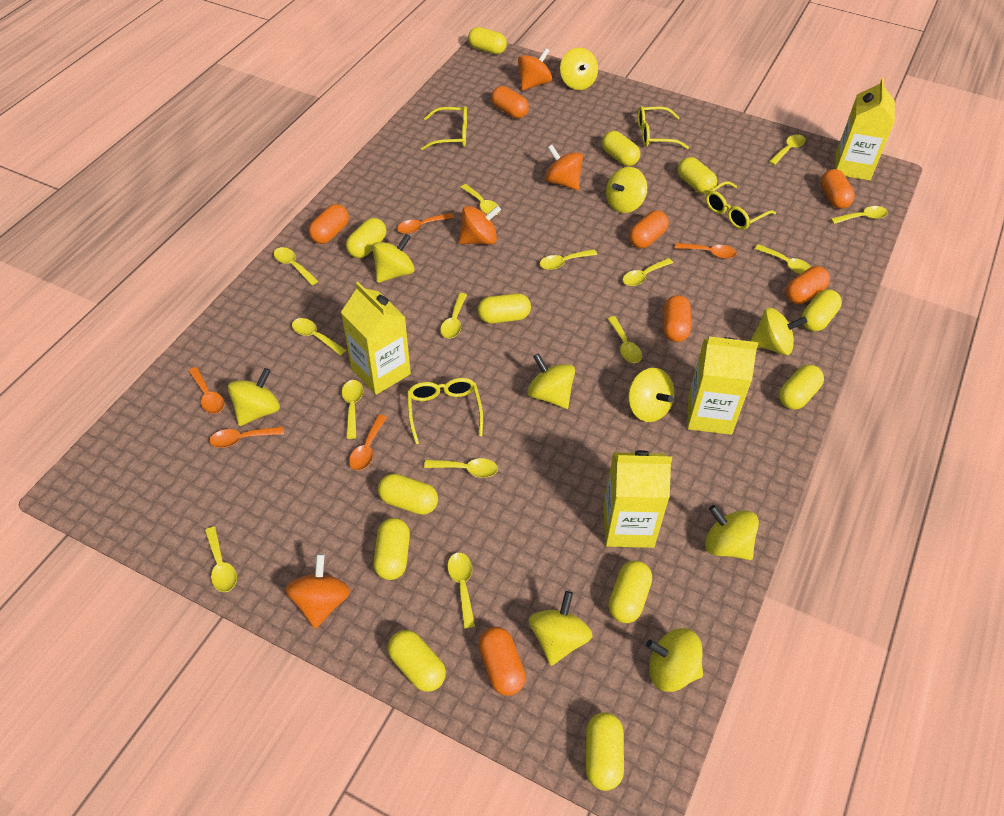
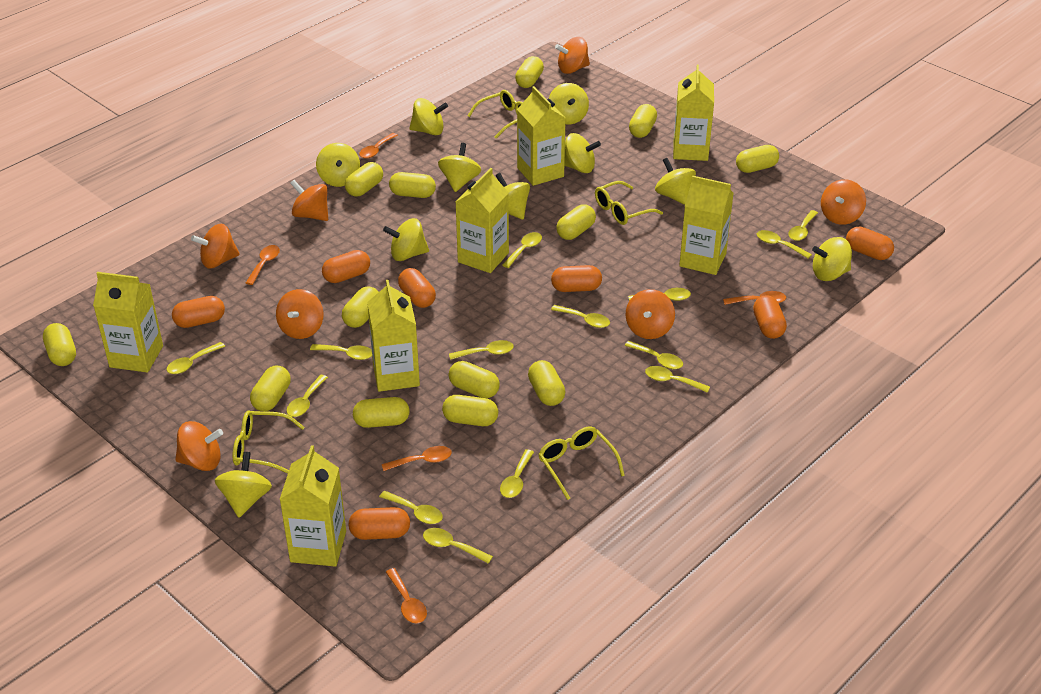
orange spinning top: 4 -> 7
yellow capsule: 12 -> 13
yellow carton: 4 -> 7

